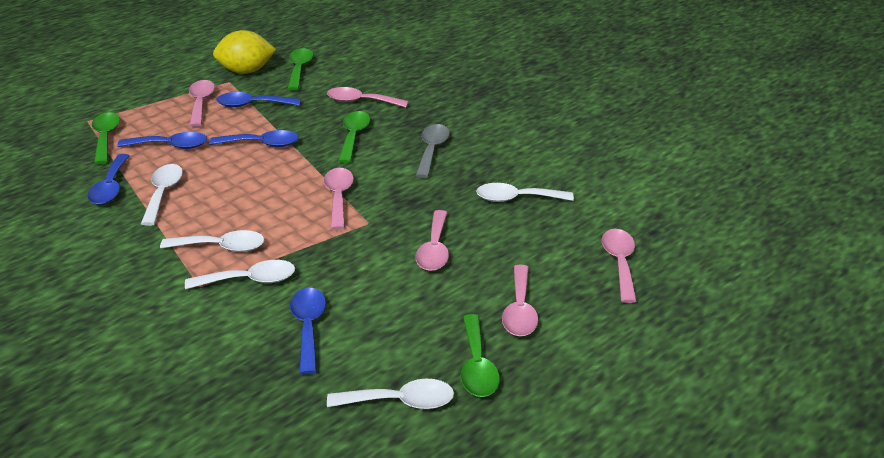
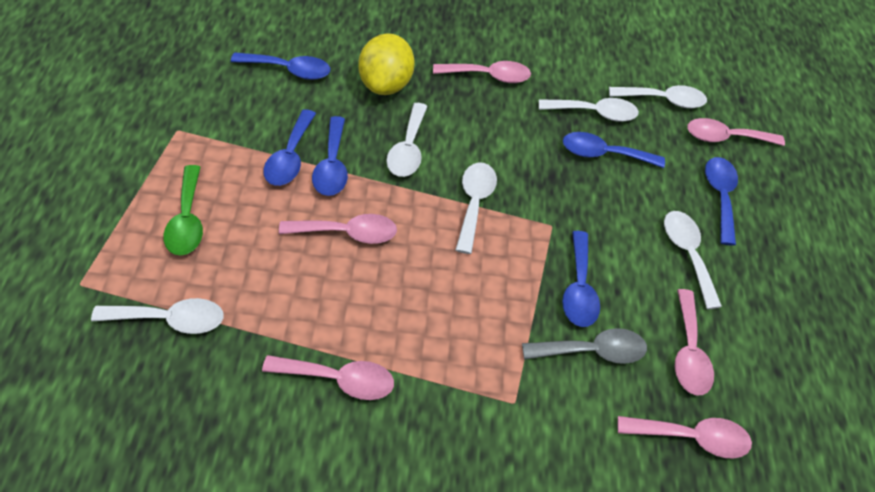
blue spoon: 5 -> 6
green spoon: 4 -> 1
white spoon: 5 -> 6

